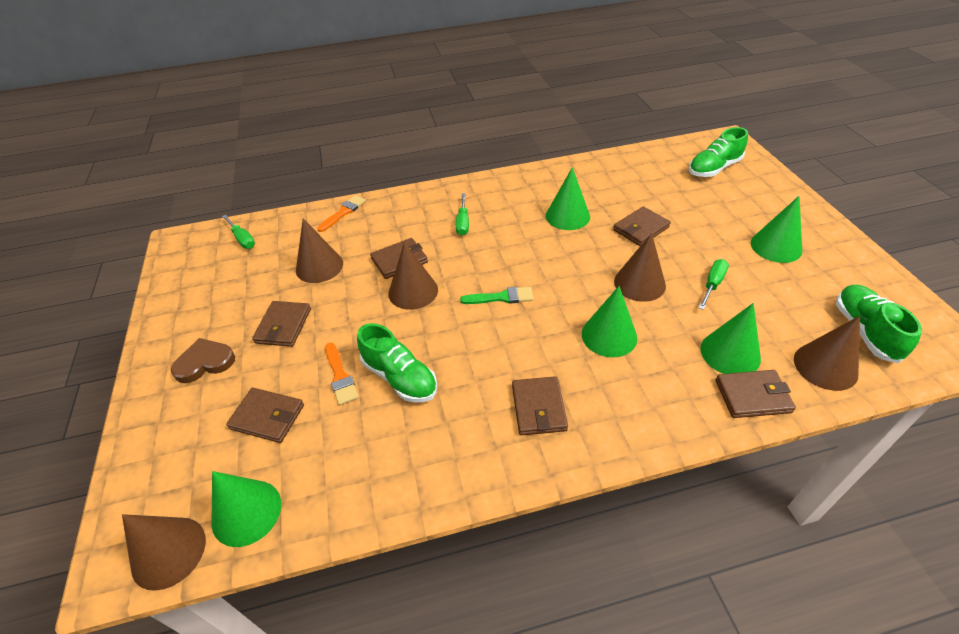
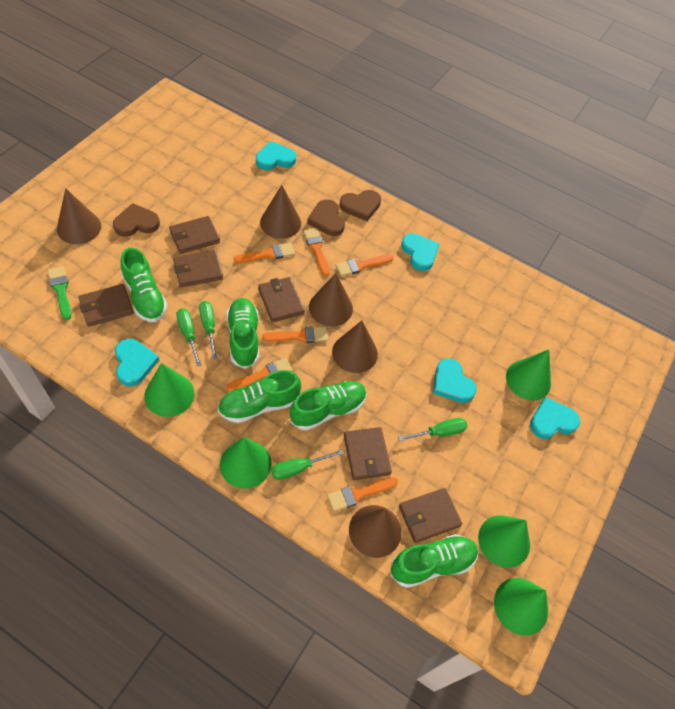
brown heart: 1 -> 3
green screwdriver: 3 -> 4
green shoe: 3 -> 5
orange brush: 2 -> 6
turquoise heart: 0 -> 5

